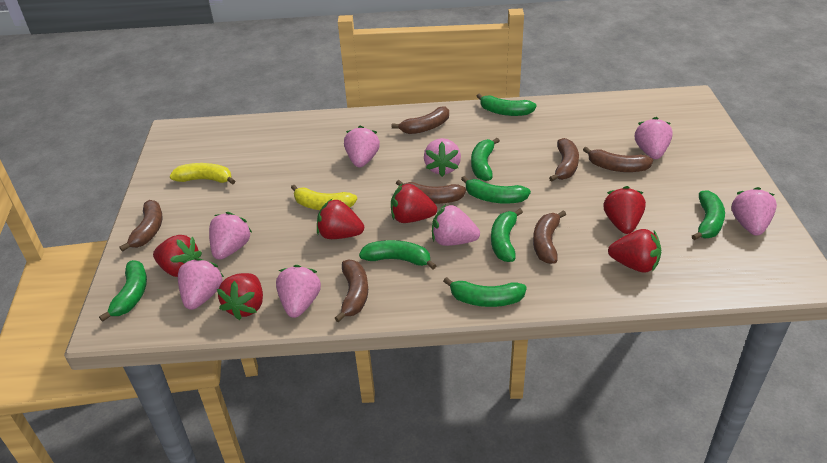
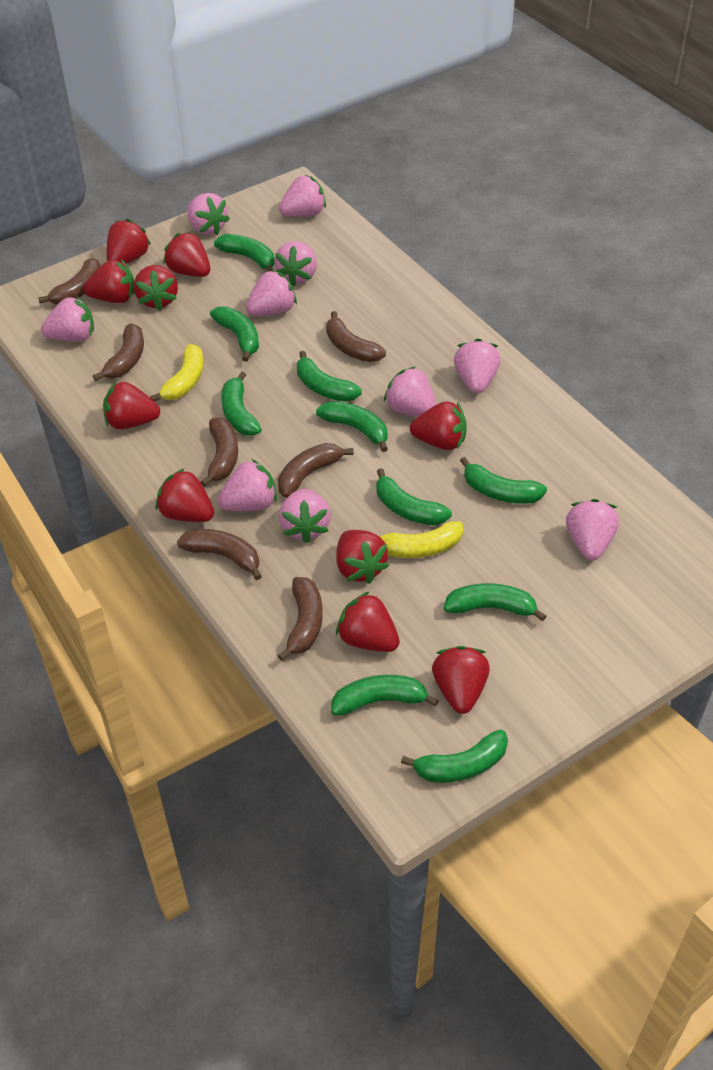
green banana: 8 -> 10
pink strawberry: 8 -> 10
red strawberry: 6 -> 10

